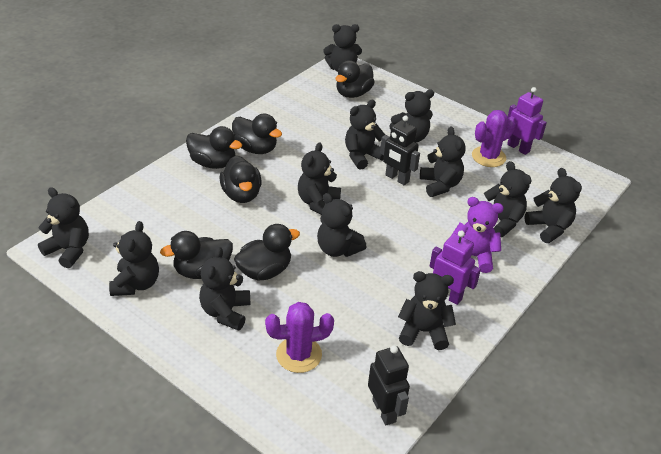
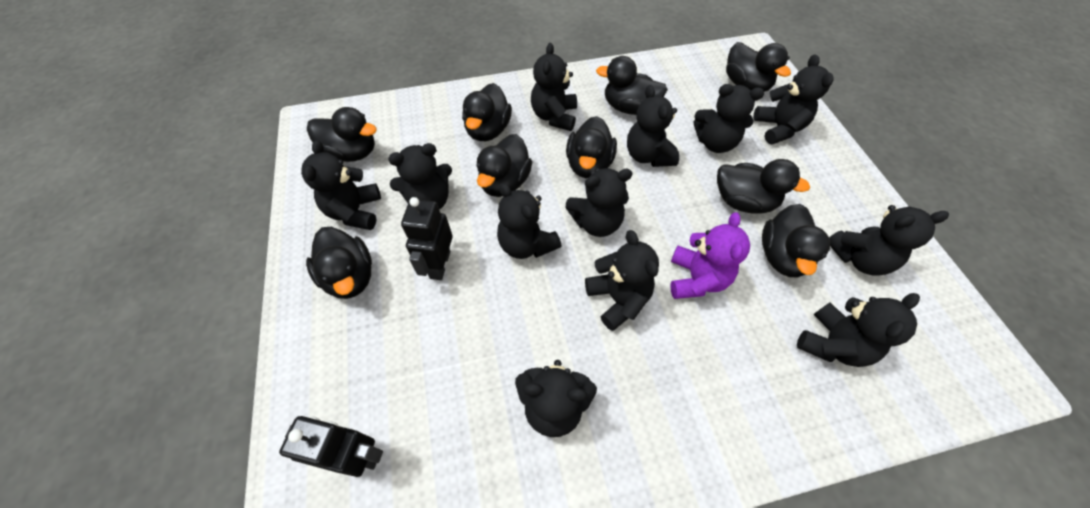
black duck: 6 -> 9
purple cactus: 2 -> 0
purple robot: 2 -> 0

